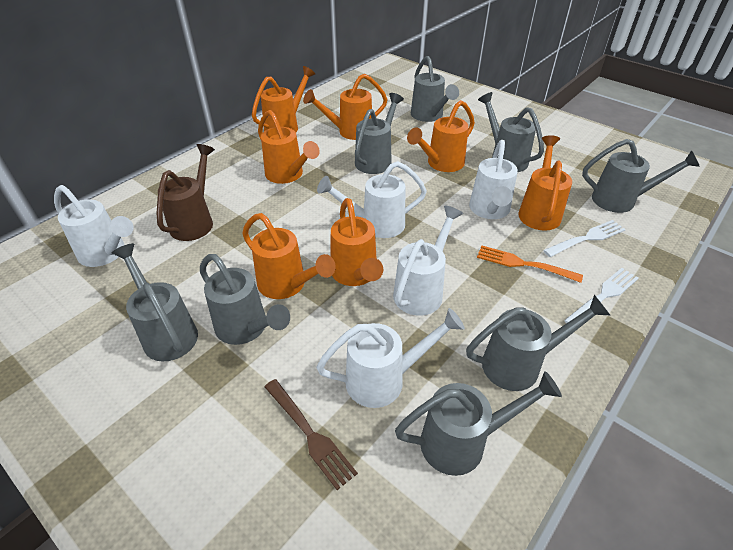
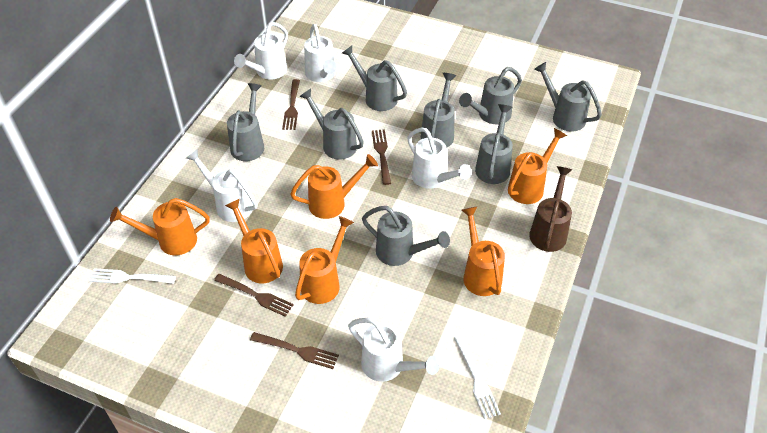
brown fork: 1 -> 4
orange fork: 1 -> 0
orange watering can: 7 -> 6

